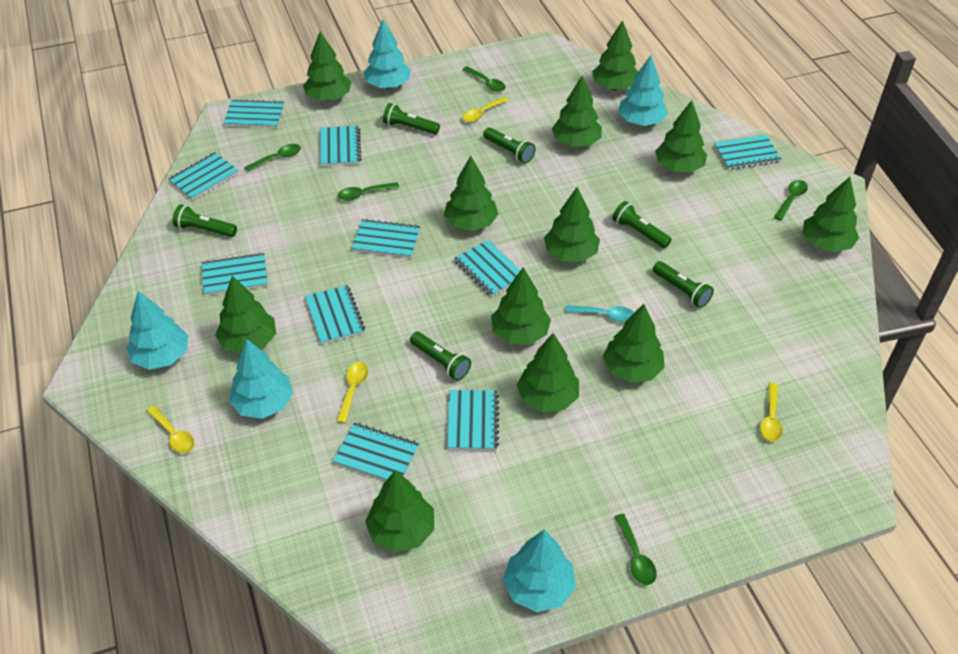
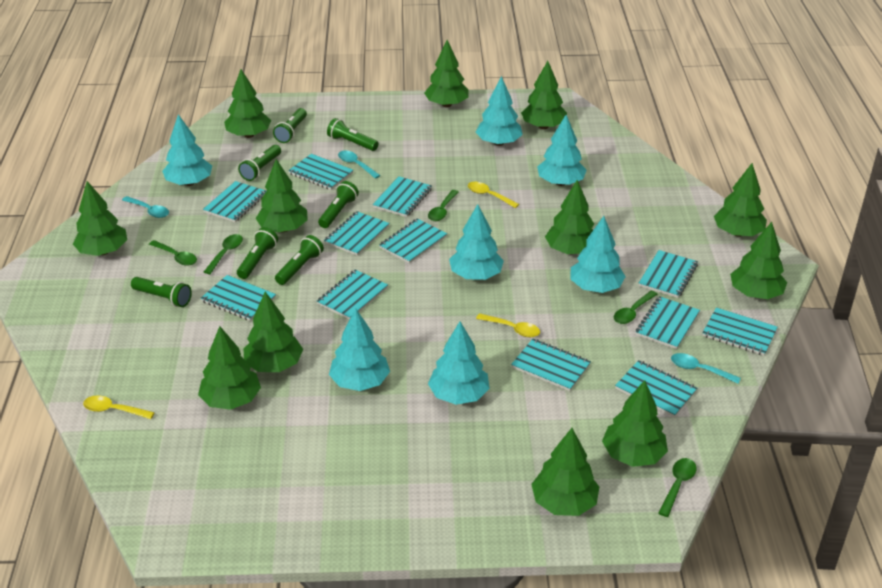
green flashlight: 6 -> 7
turquoise notebook: 10 -> 12
turquoise spoon: 1 -> 3
turquoise tree: 5 -> 7
yellow spoon: 4 -> 3

